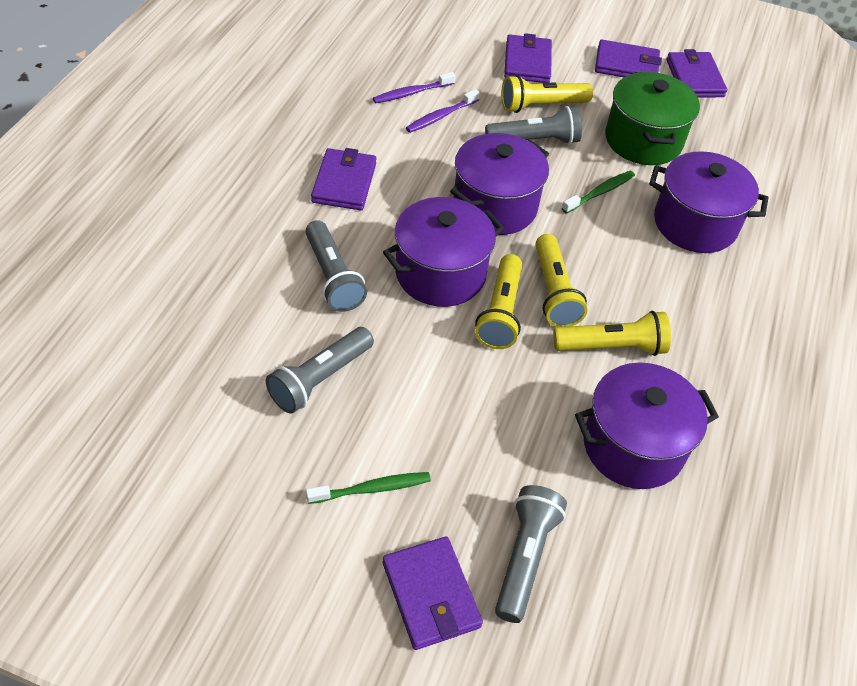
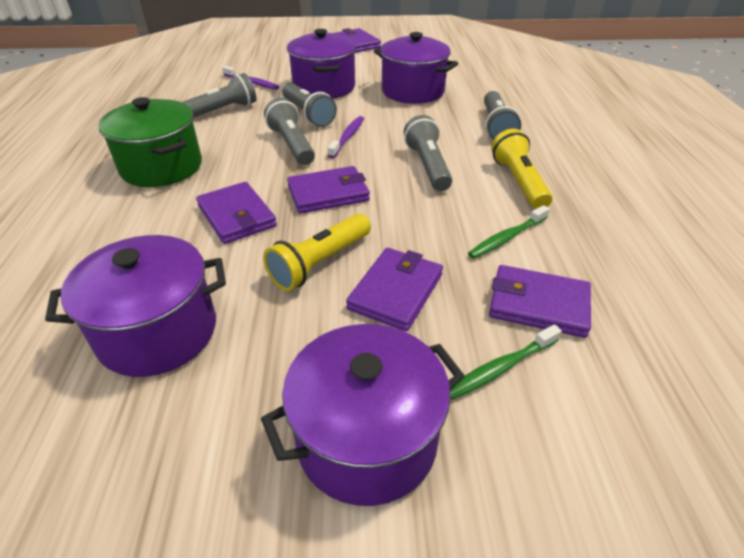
grey flashlight: 4 -> 5
yellow flashlight: 4 -> 2

